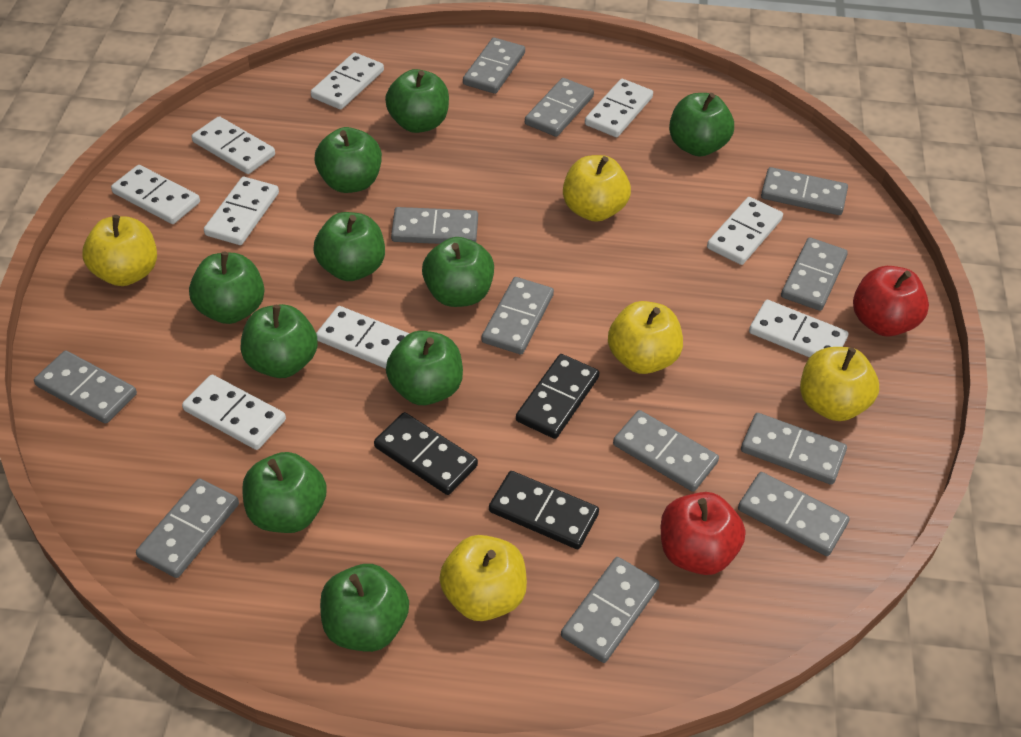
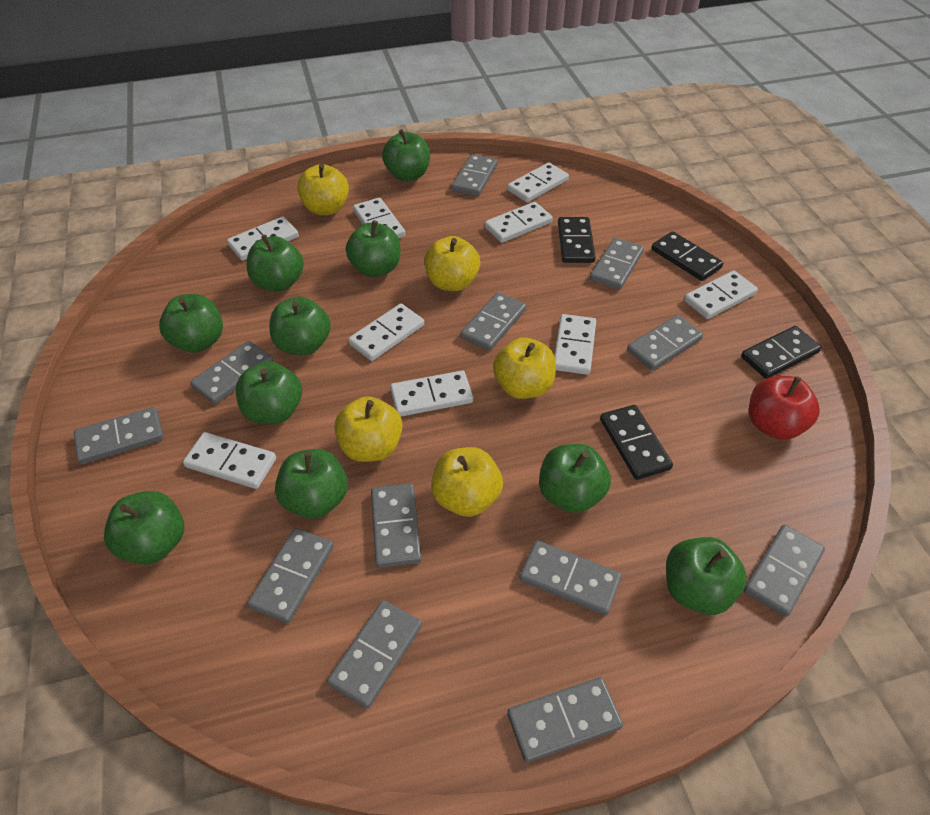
black domino: 3 -> 4
red apple: 2 -> 1

